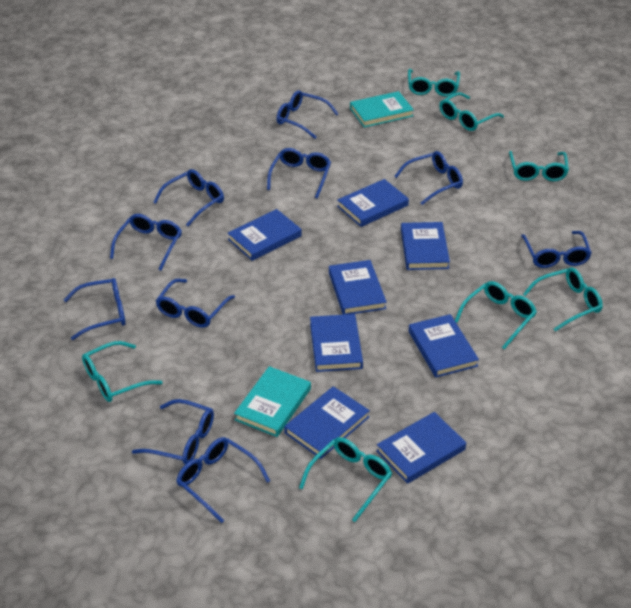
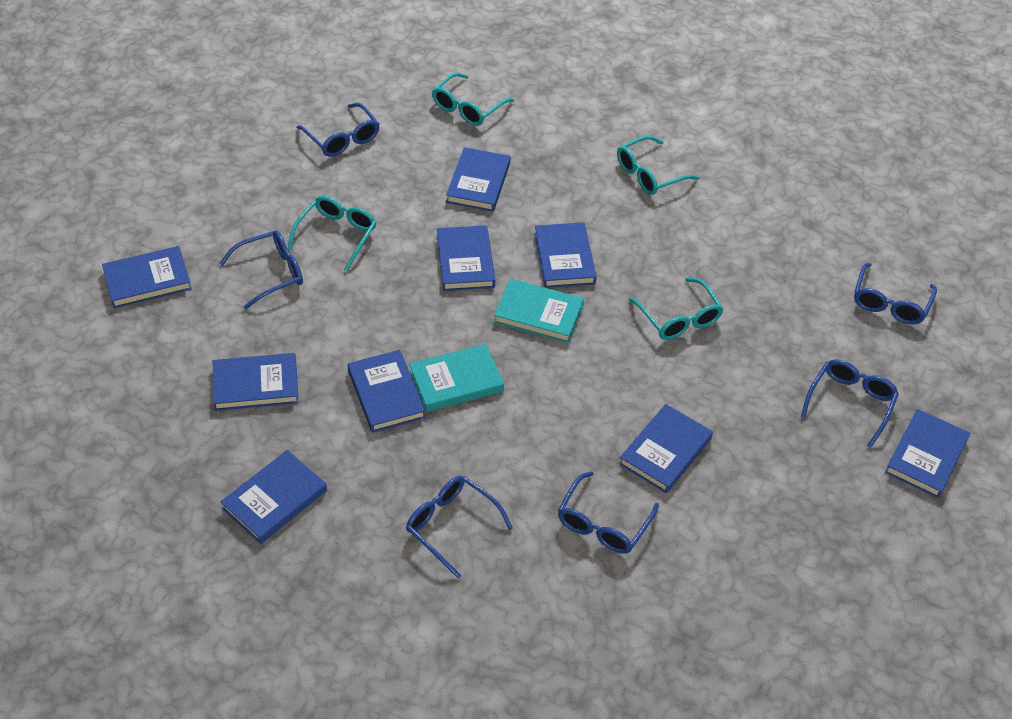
blue book: 8 -> 9
blue glasses: 10 -> 6
turquoise glasses: 7 -> 4

